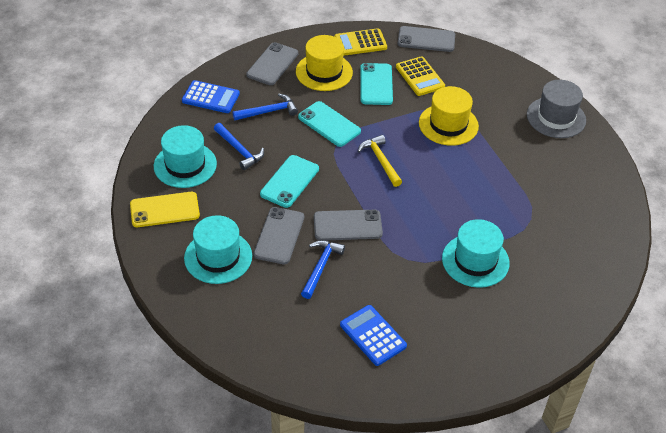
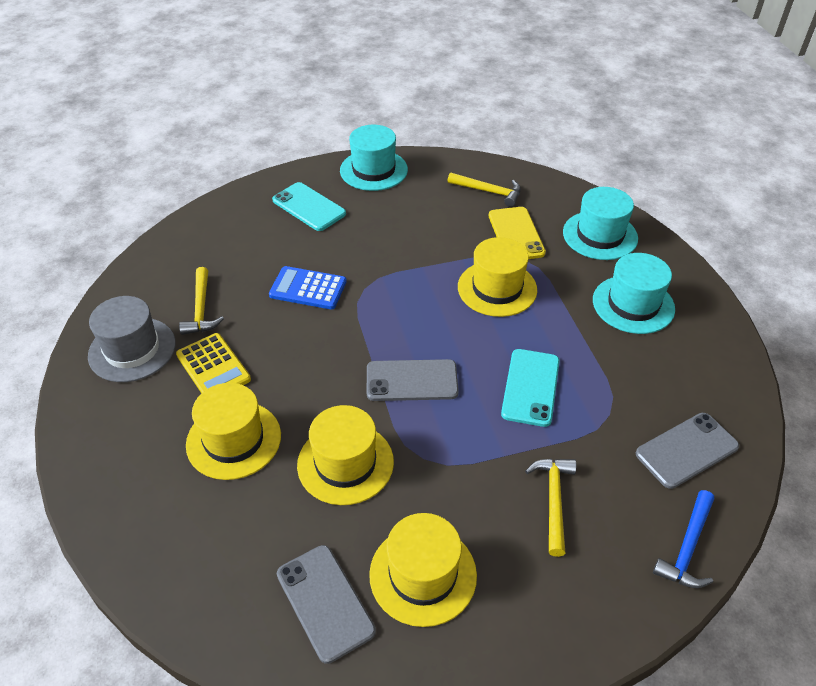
blue calculator: 2 -> 1
blue hammer: 3 -> 1
grey phone: 4 -> 3
turquoise phone: 3 -> 2
yellow calculator: 2 -> 1
yellow hammer: 1 -> 3
yellow hat: 2 -> 4

